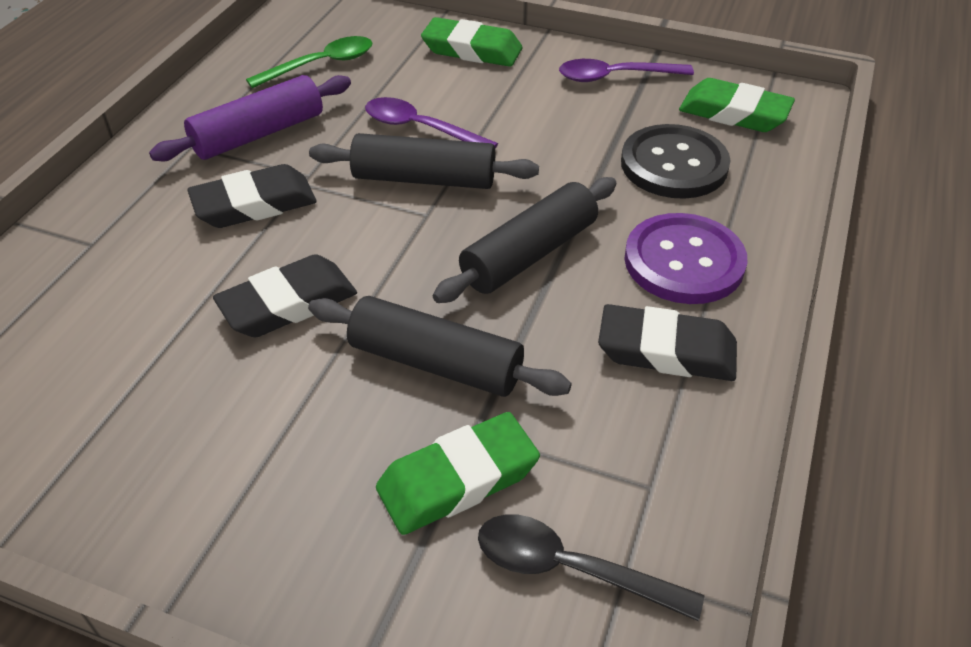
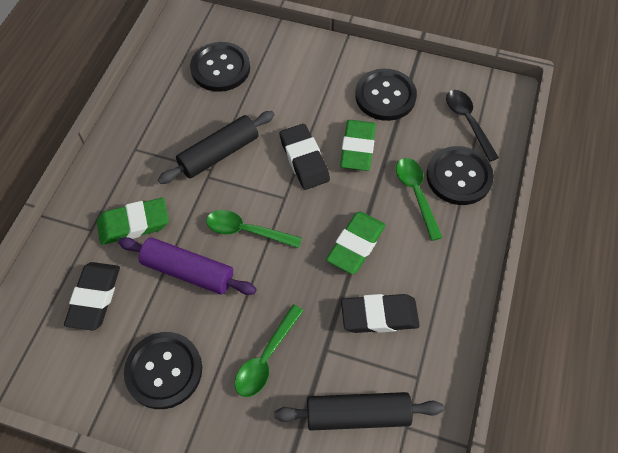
black button: 1 -> 4
black rolling pin: 3 -> 2
green spoon: 1 -> 3
purple button: 1 -> 0
purple spoon: 2 -> 0

